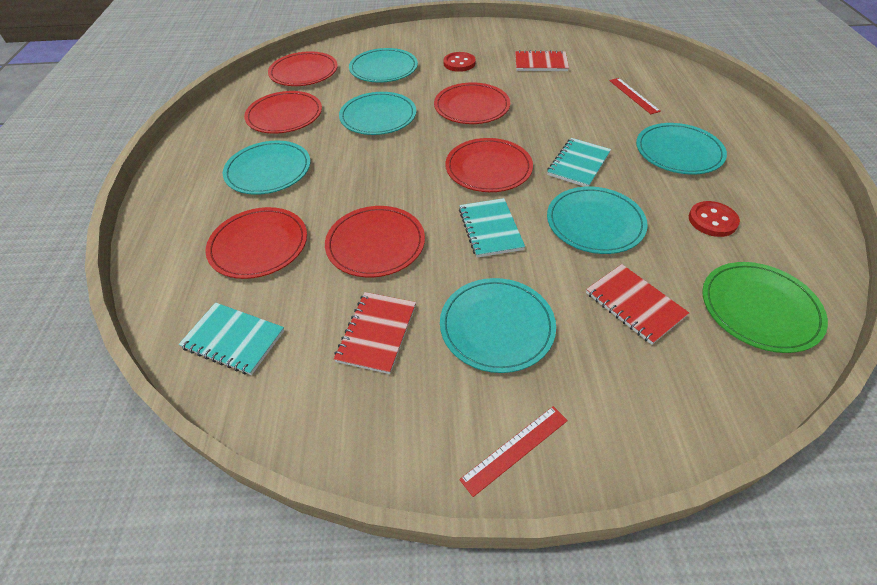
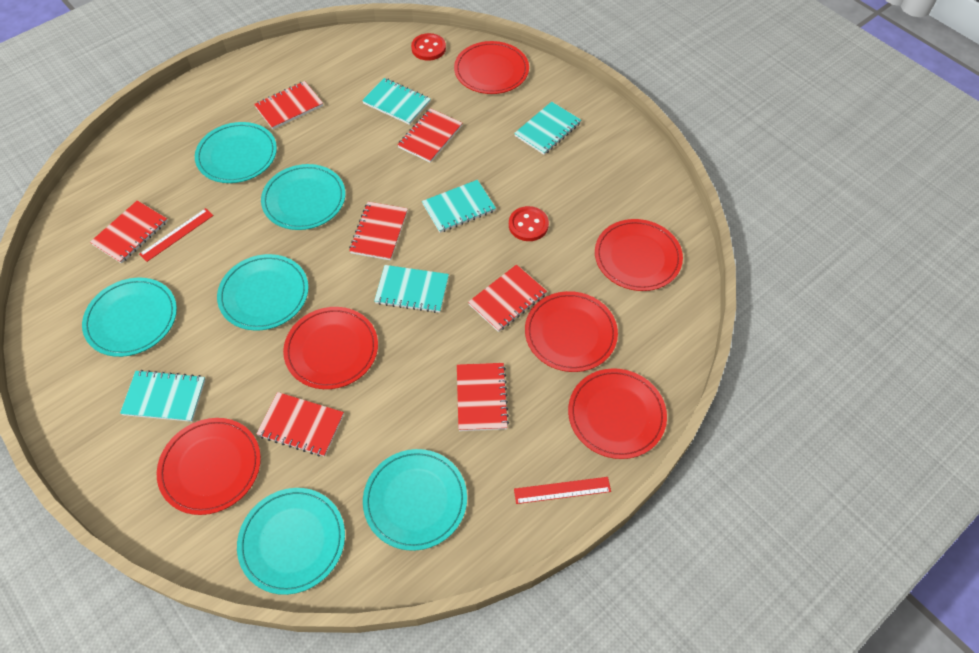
green plate: 1 -> 0
red notebook: 3 -> 7
turquoise notebook: 3 -> 5

